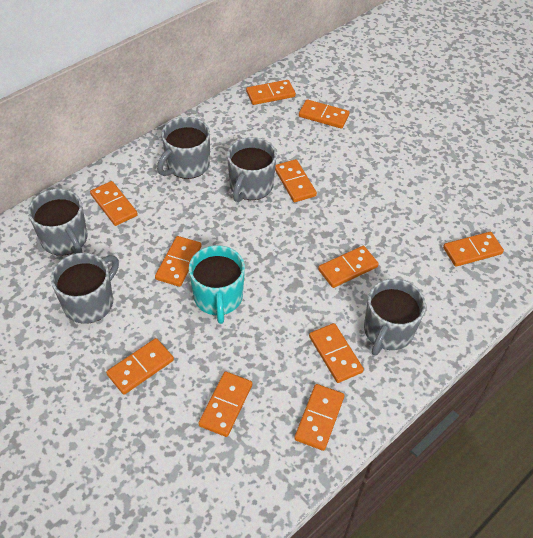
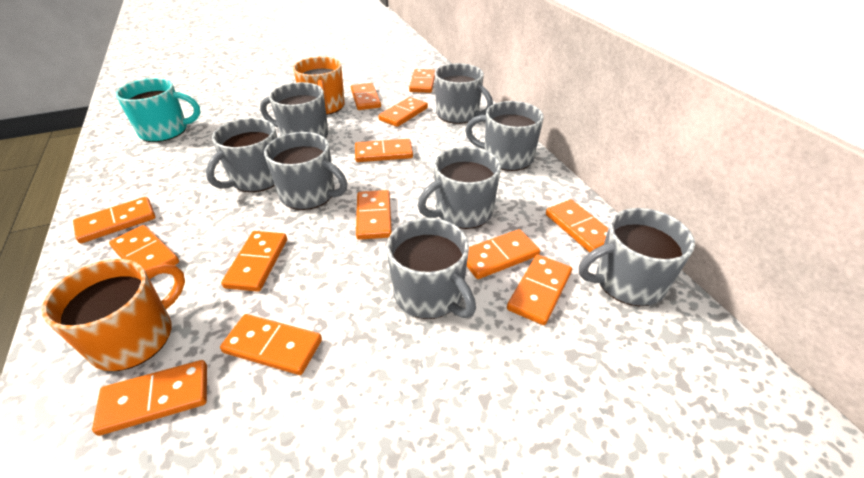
grey mug: 5 -> 8
orange domino: 11 -> 13
orange mug: 0 -> 2

